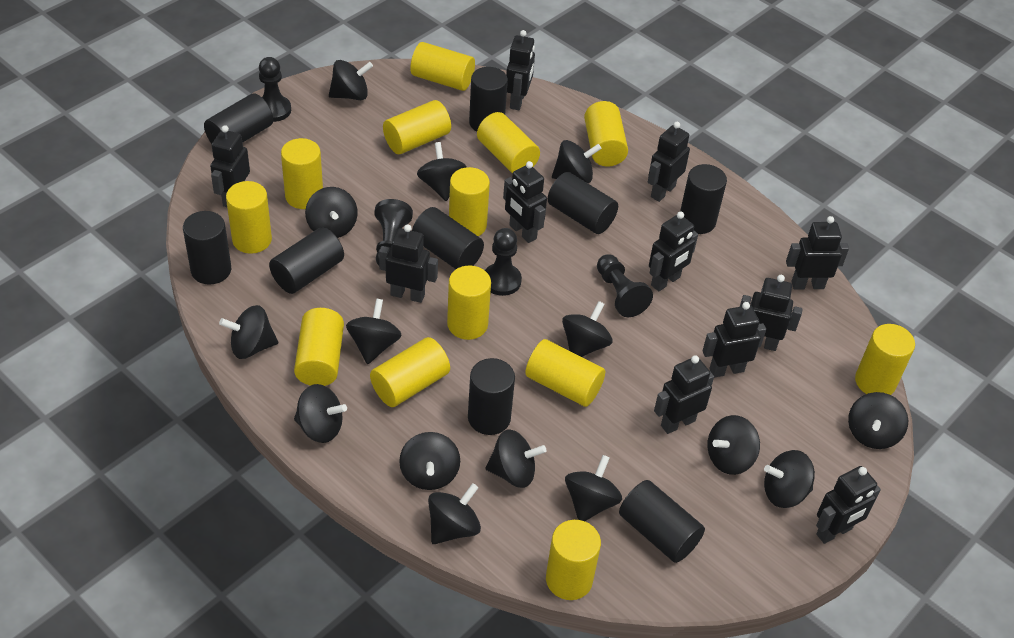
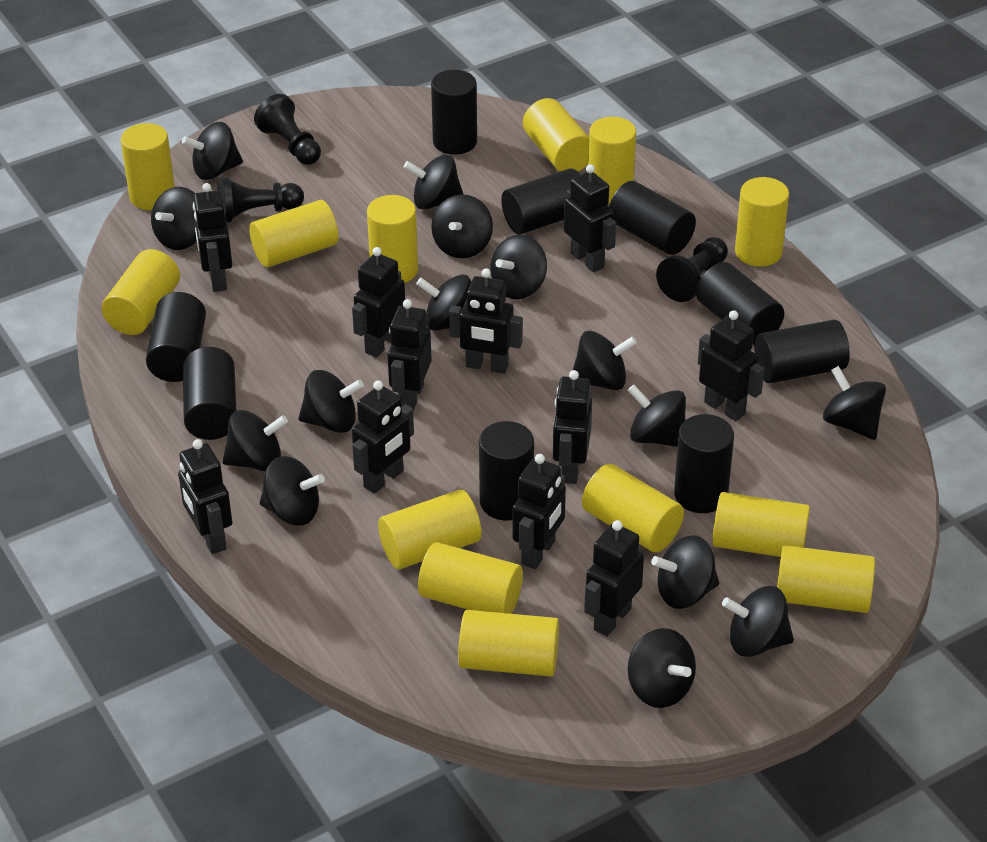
black pawn: 4 -> 3

